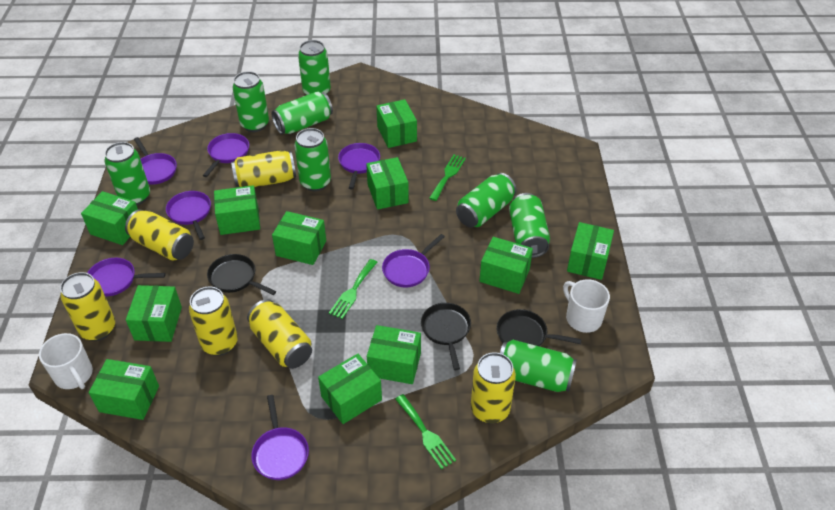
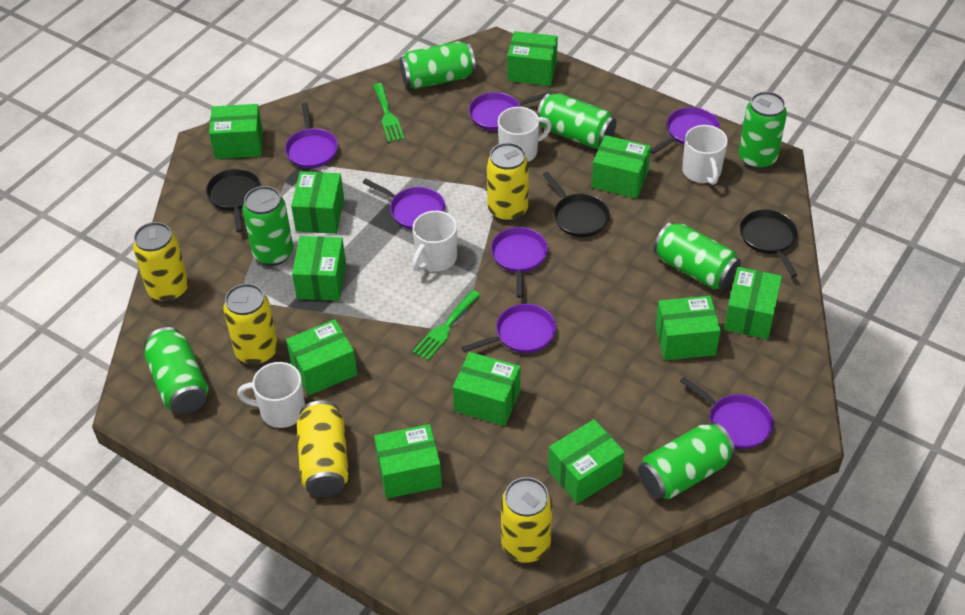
green can: 8 -> 7
green fork: 3 -> 2
white mug: 2 -> 4
yellow can: 6 -> 5

